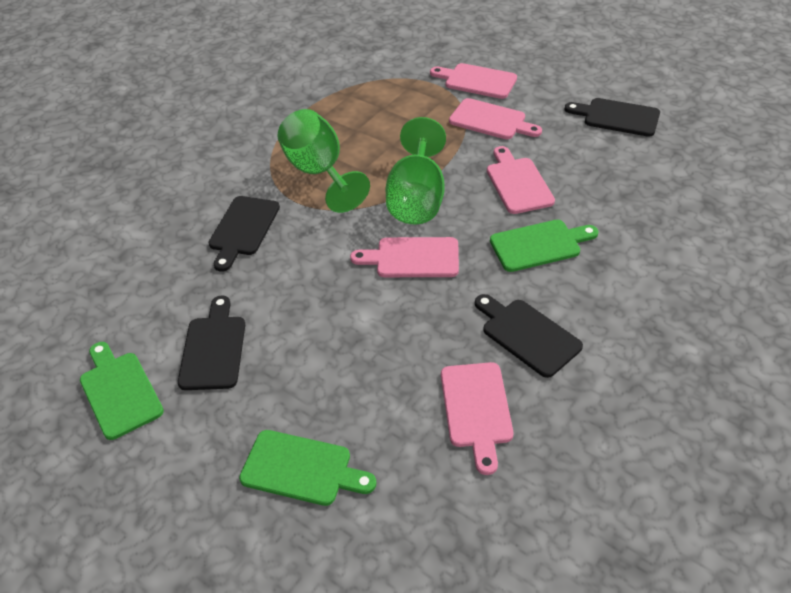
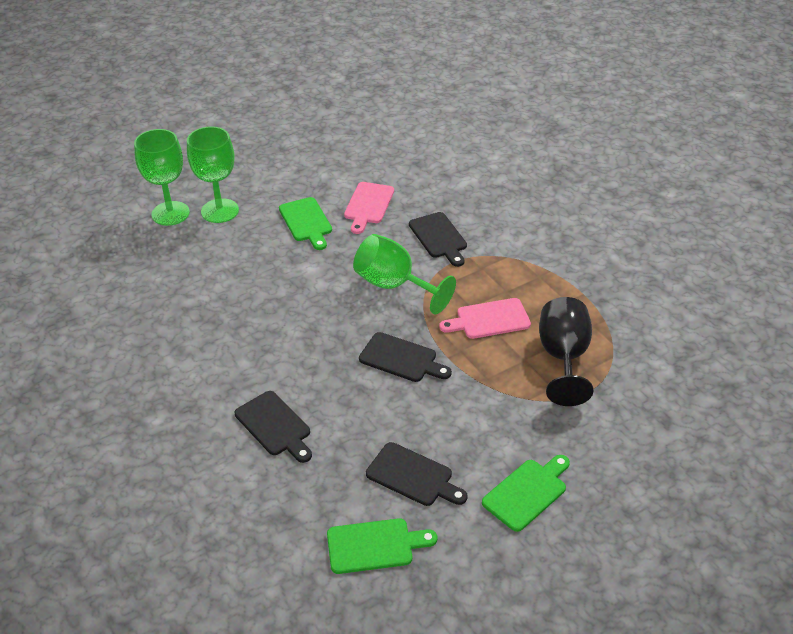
black goblet: 0 -> 1
green goblet: 2 -> 3
pink cutting board: 5 -> 2

